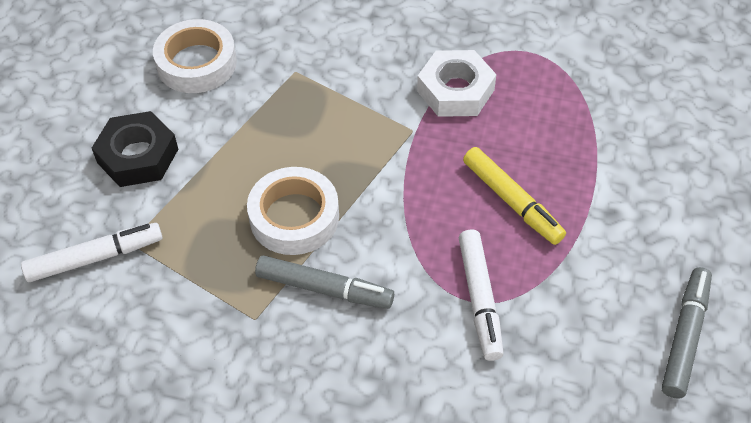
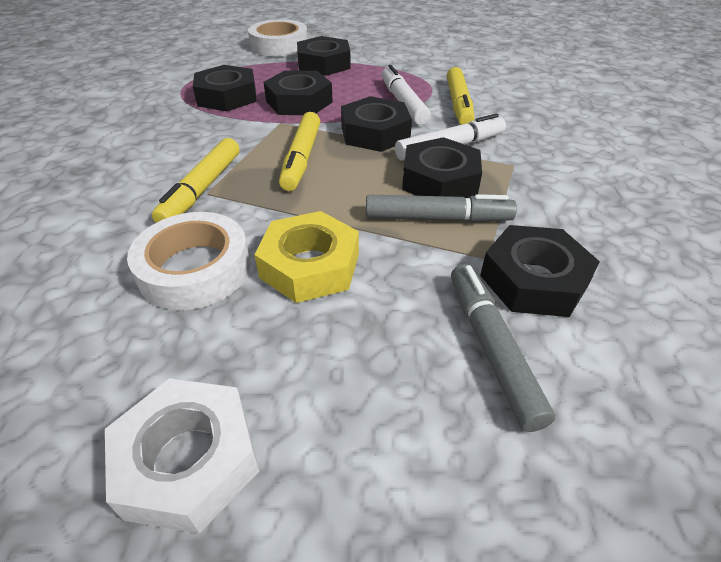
black nut: 1 -> 6
yellow marker: 1 -> 3
yellow nut: 0 -> 1

